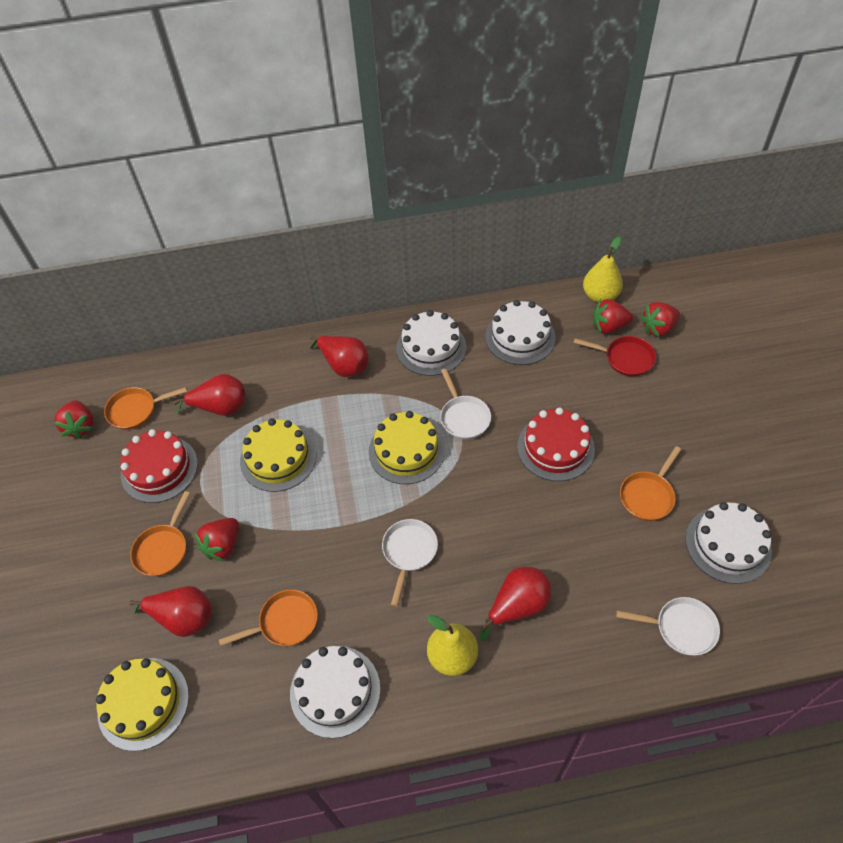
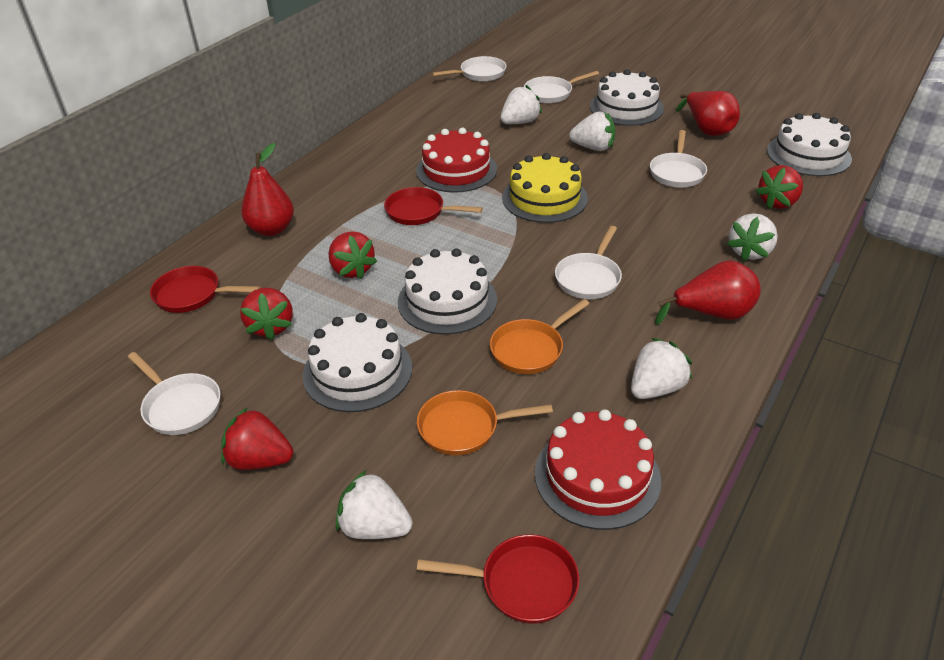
orange pan: 4 -> 2
red pan: 1 -> 3
red pear: 4 -> 3
white pan: 3 -> 5
white strawberry: 0 -> 5
yellow cake: 3 -> 1
yellow pear: 2 -> 0

